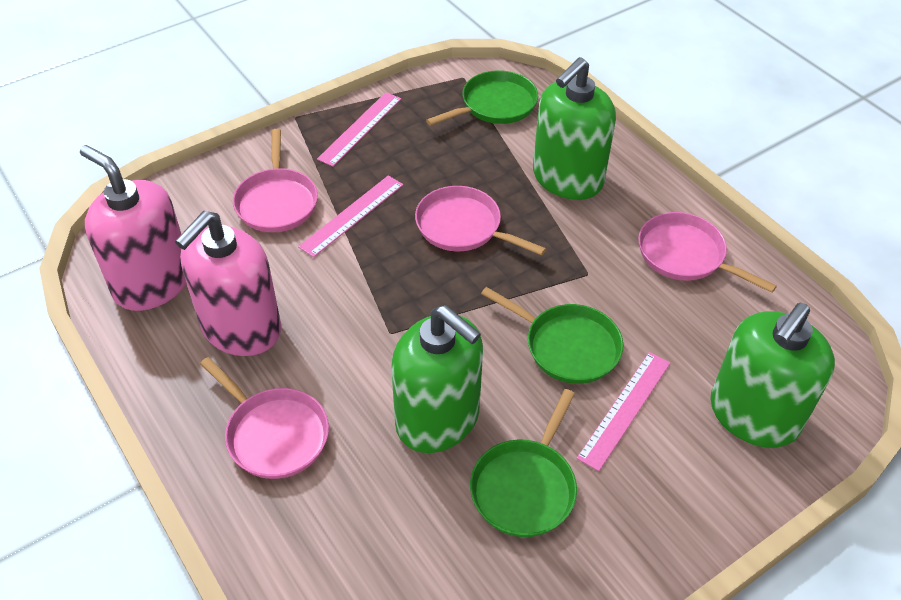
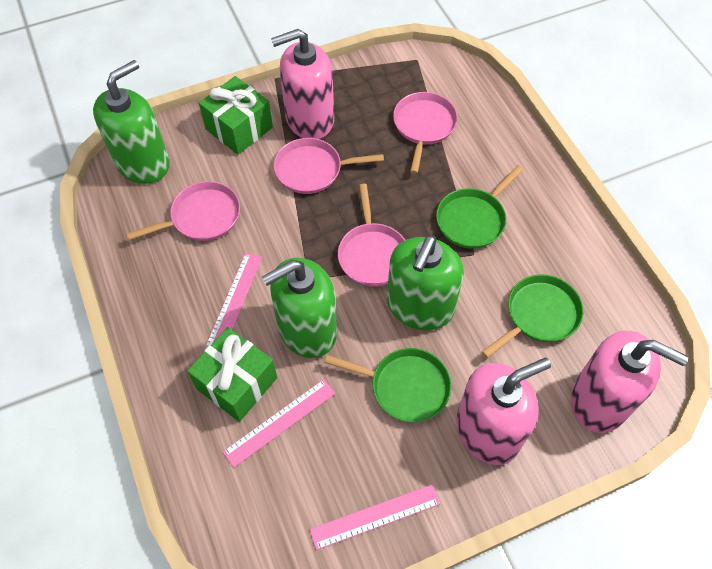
green gift: 0 -> 2
pink soap dispenser: 2 -> 3

